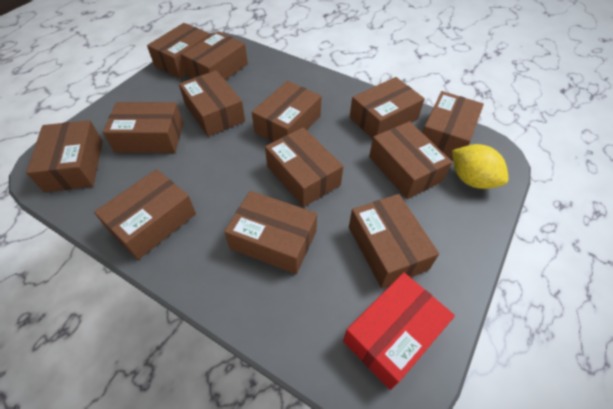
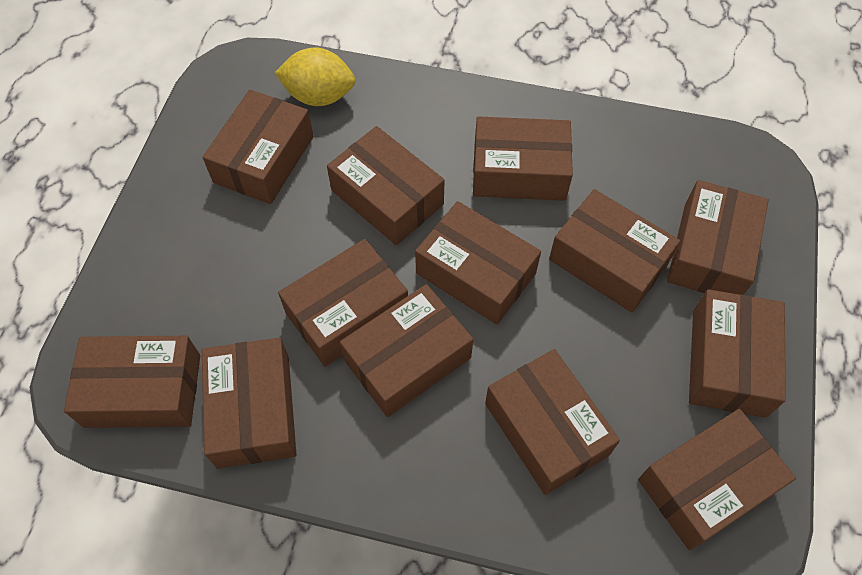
red box: 1 -> 0

